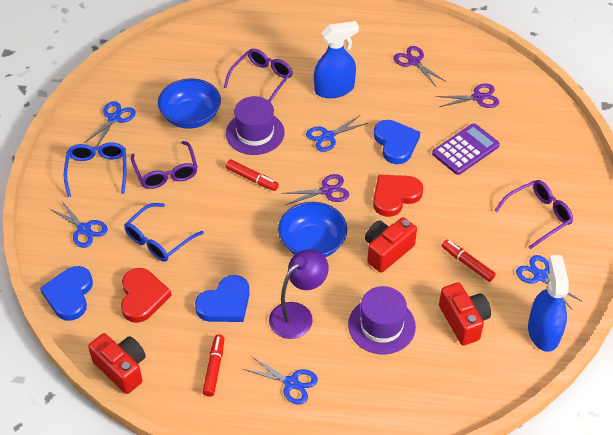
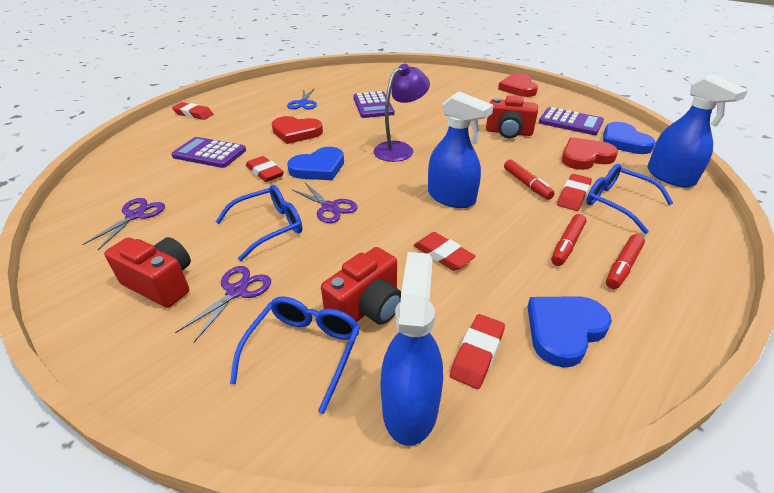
blue bowl: 2 -> 0
blue glasses: 2 -> 3
blue scissors: 5 -> 1
blue spray bottle: 2 -> 3
purple calculator: 1 -> 3
purple glasses: 3 -> 0
purple hat: 2 -> 0
red eraser: 0 -> 5
red heart: 2 -> 3

